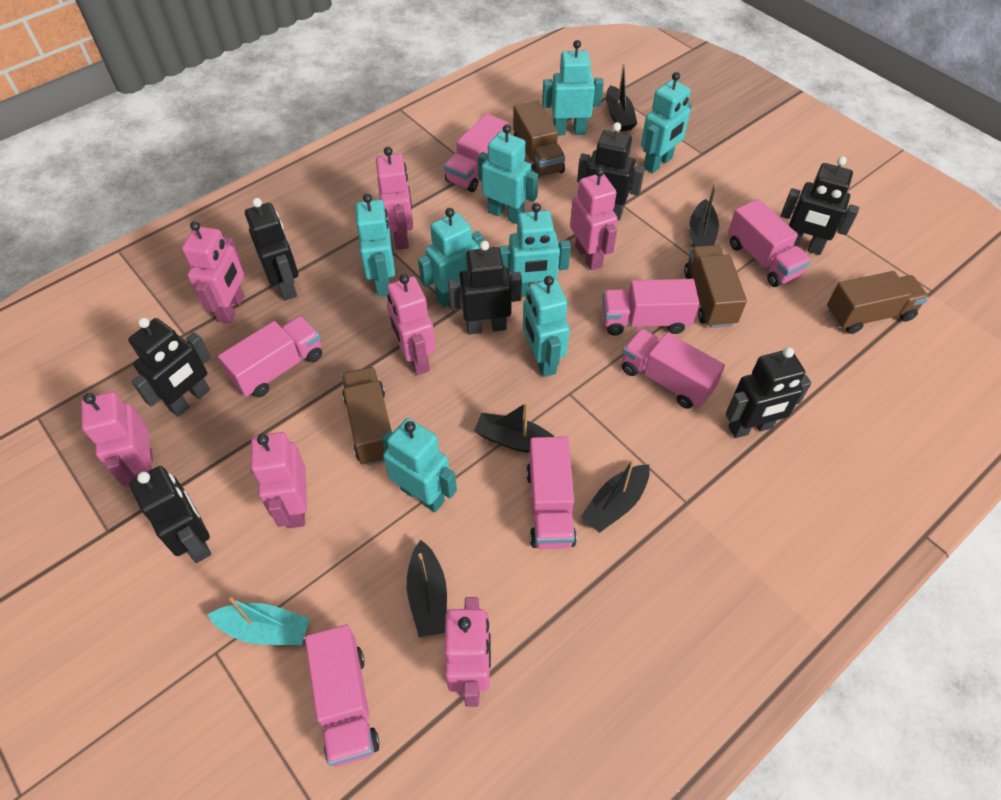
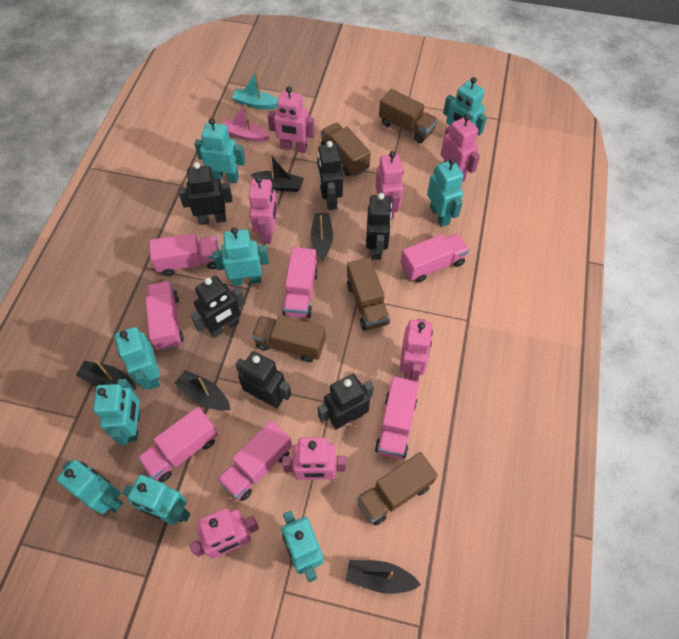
black robot: 7 -> 6
brown truck: 4 -> 5
pink boat: 0 -> 1
turquoise robot: 8 -> 9

